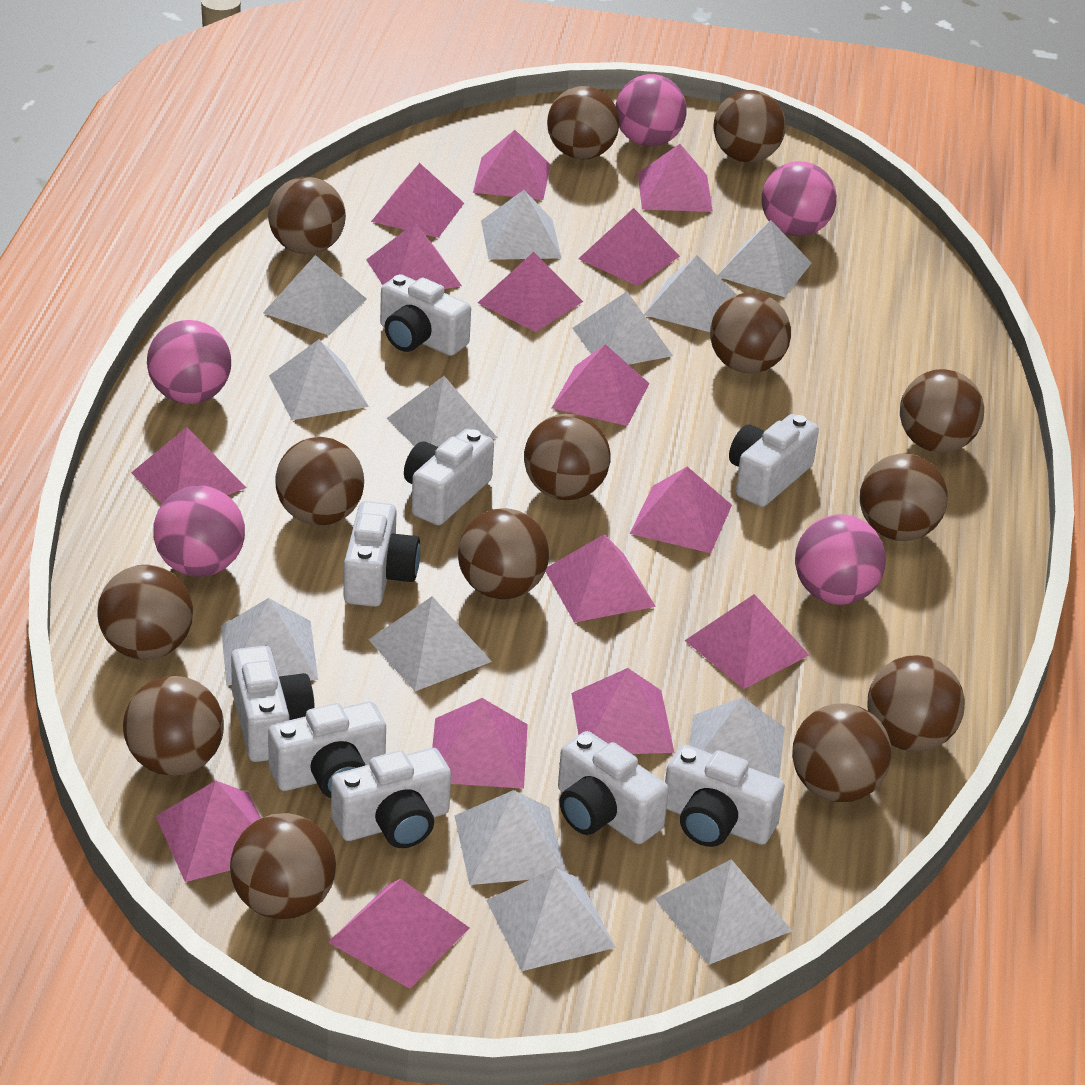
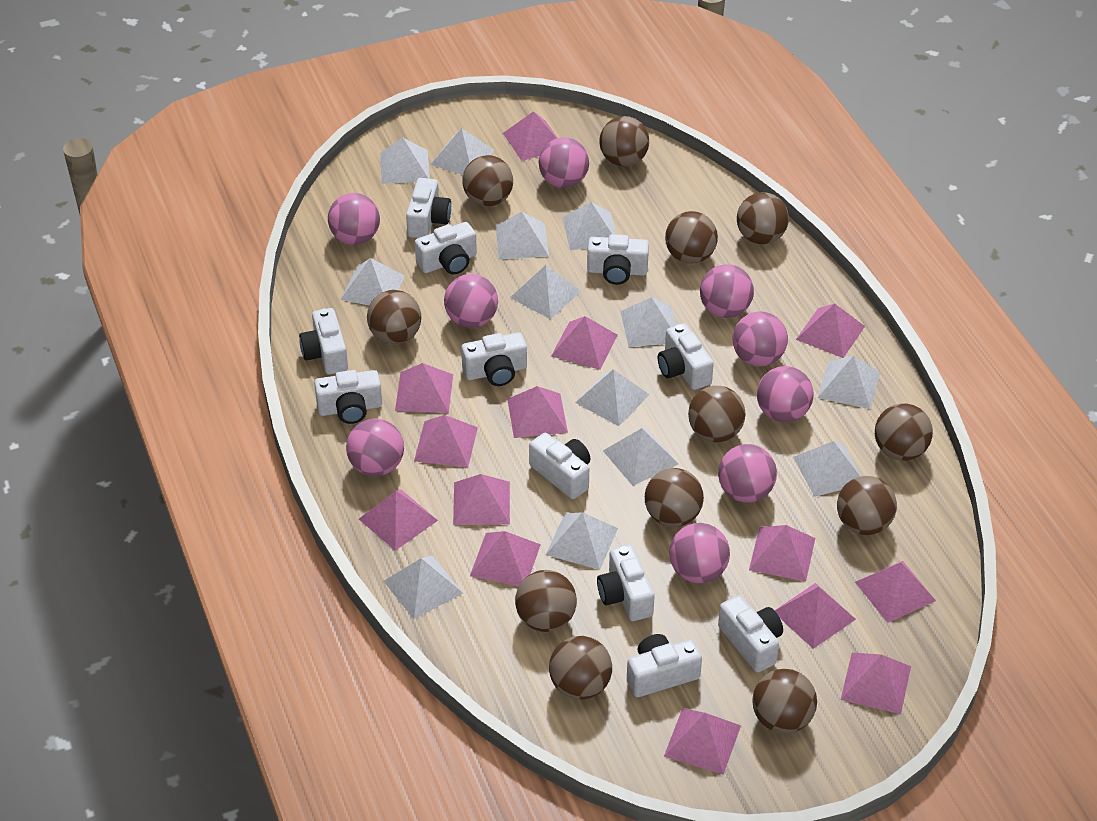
brown ball: 14 -> 12
pink ball: 5 -> 9
pink pyramid: 15 -> 14
white camera: 9 -> 11

